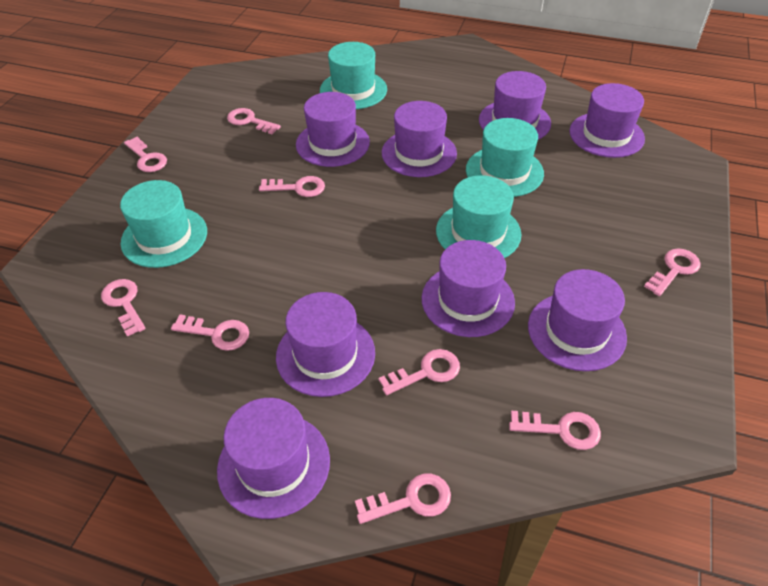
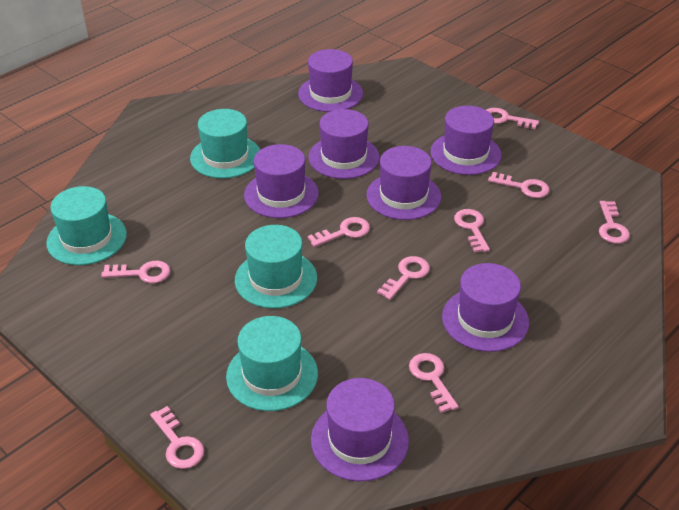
purple hat: 8 -> 7

